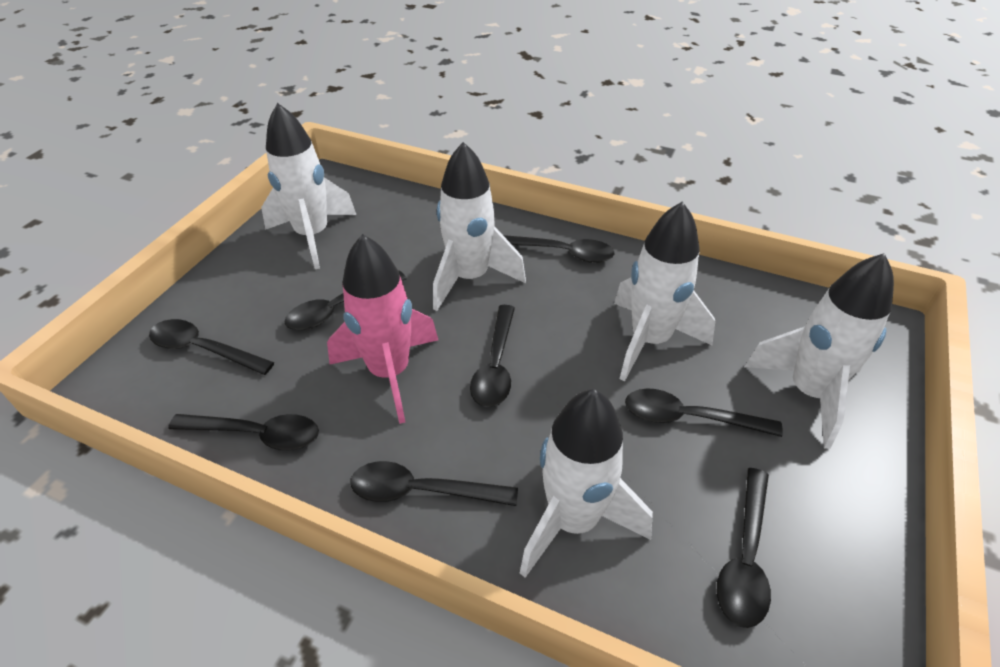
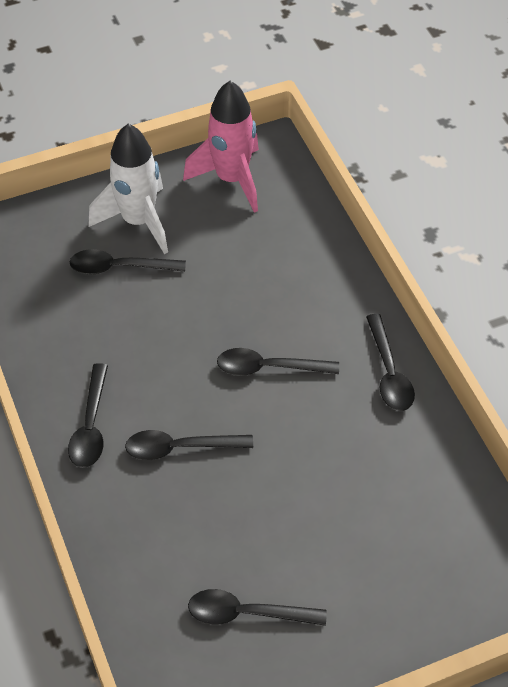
black spoon: 8 -> 6
white rocket: 5 -> 1

